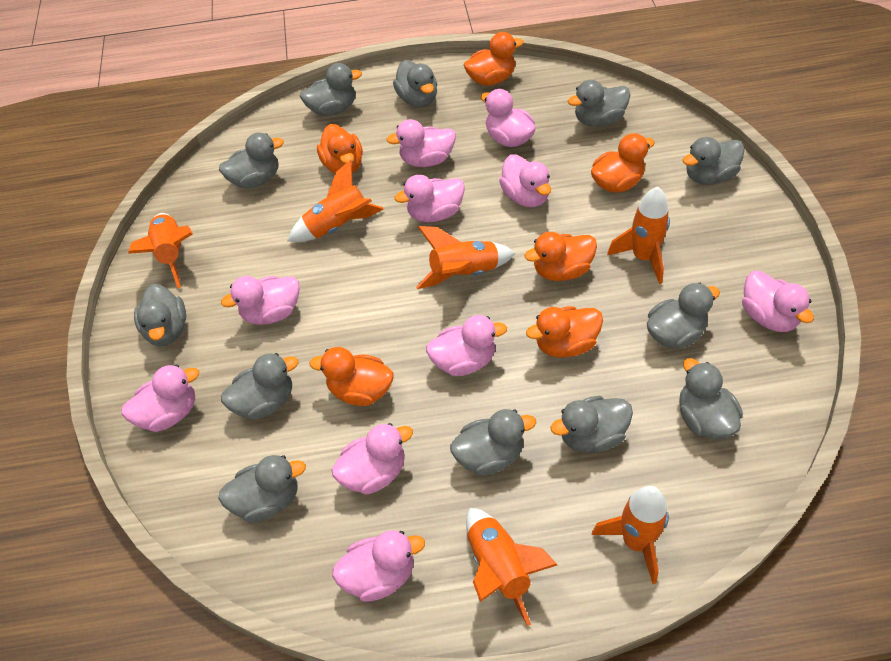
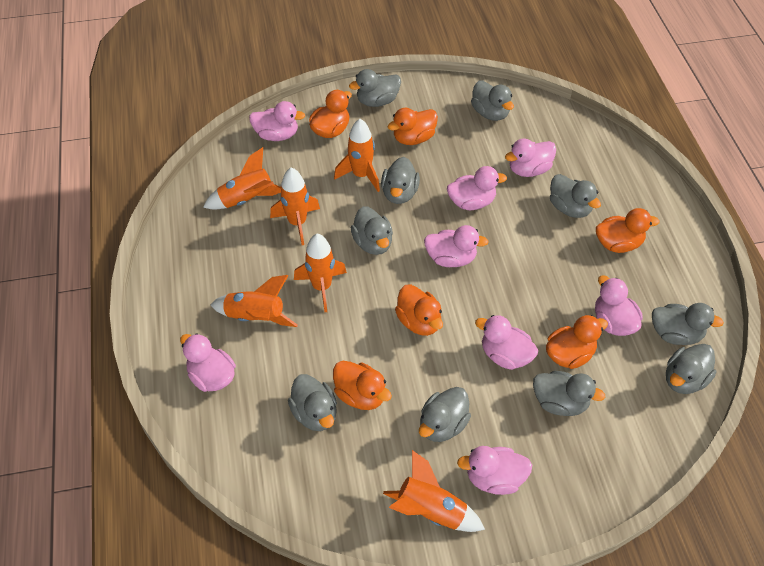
grey duck: 12 -> 10
pink duck: 10 -> 8

